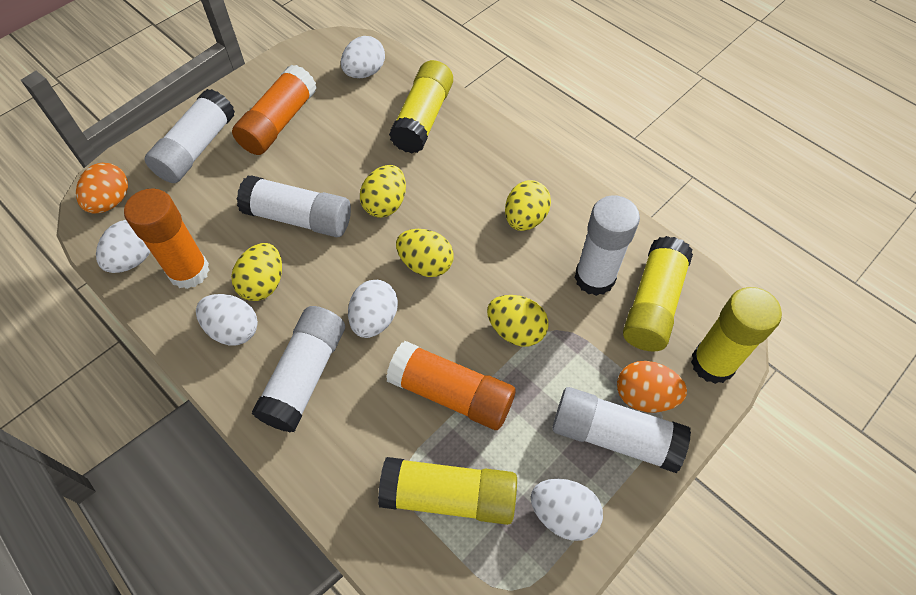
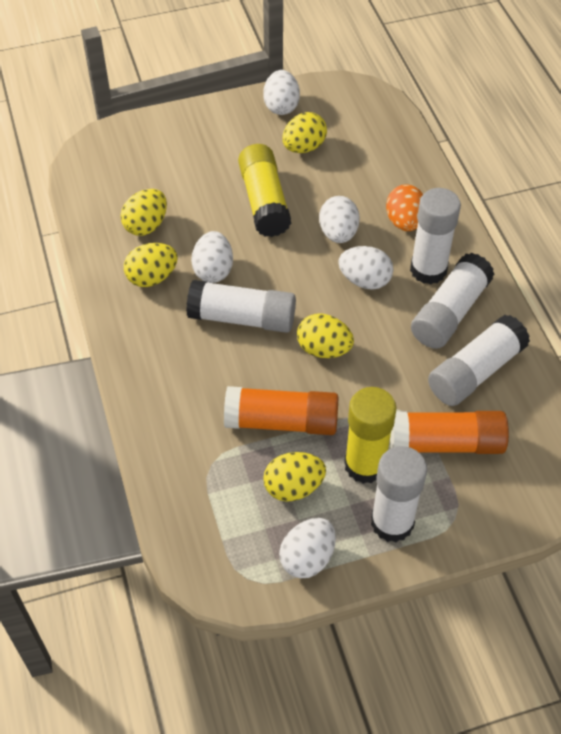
orange egg: 2 -> 1
orange glue stick: 3 -> 2
yellow glue stick: 4 -> 2

